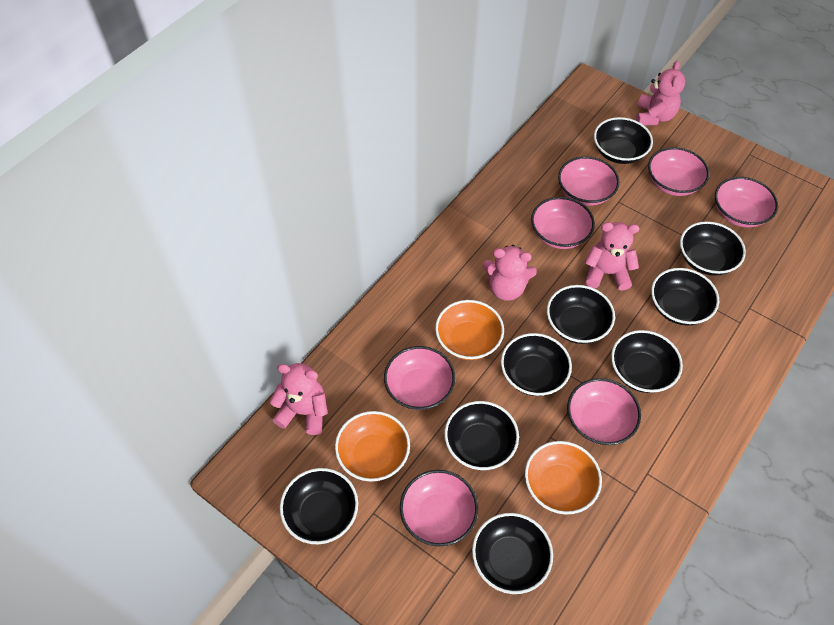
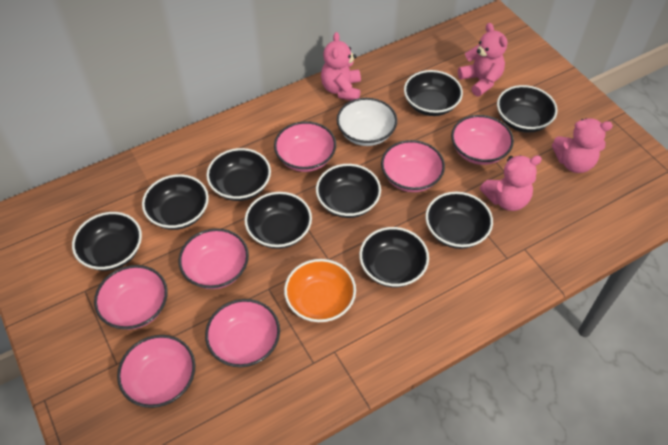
orange bowl: 3 -> 1
white bowl: 0 -> 1

